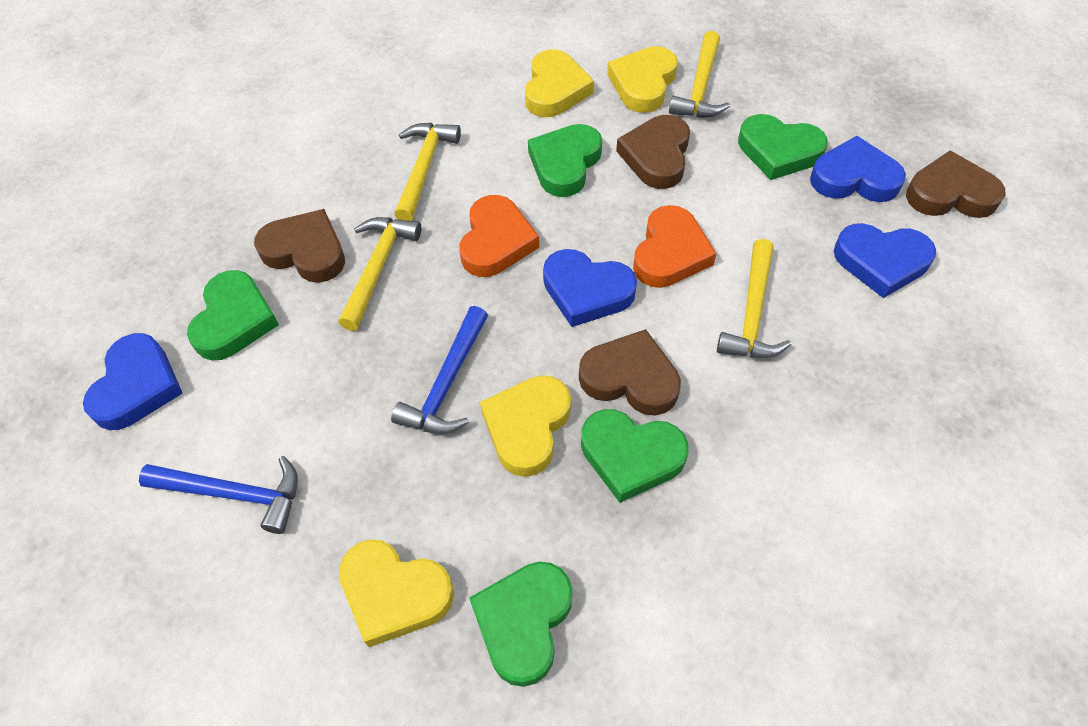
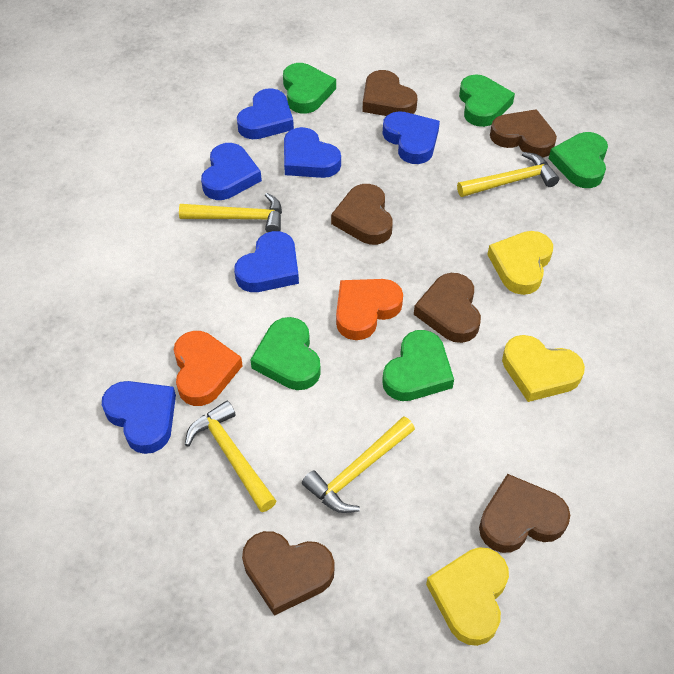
blue hammer: 2 -> 0
blue heart: 4 -> 6
brown heart: 4 -> 6
yellow heart: 4 -> 3

